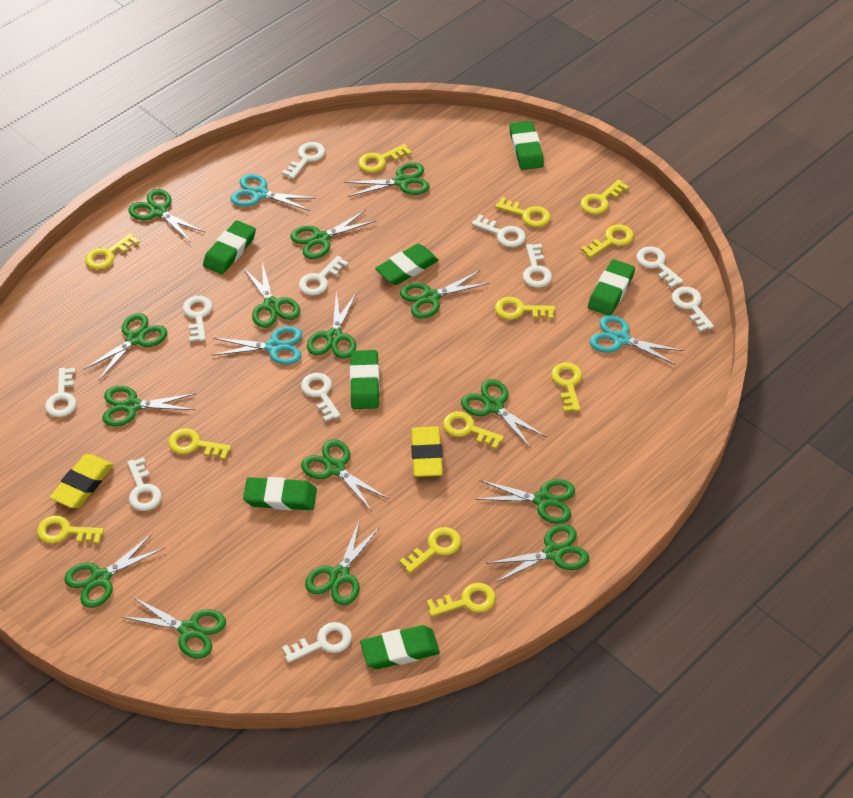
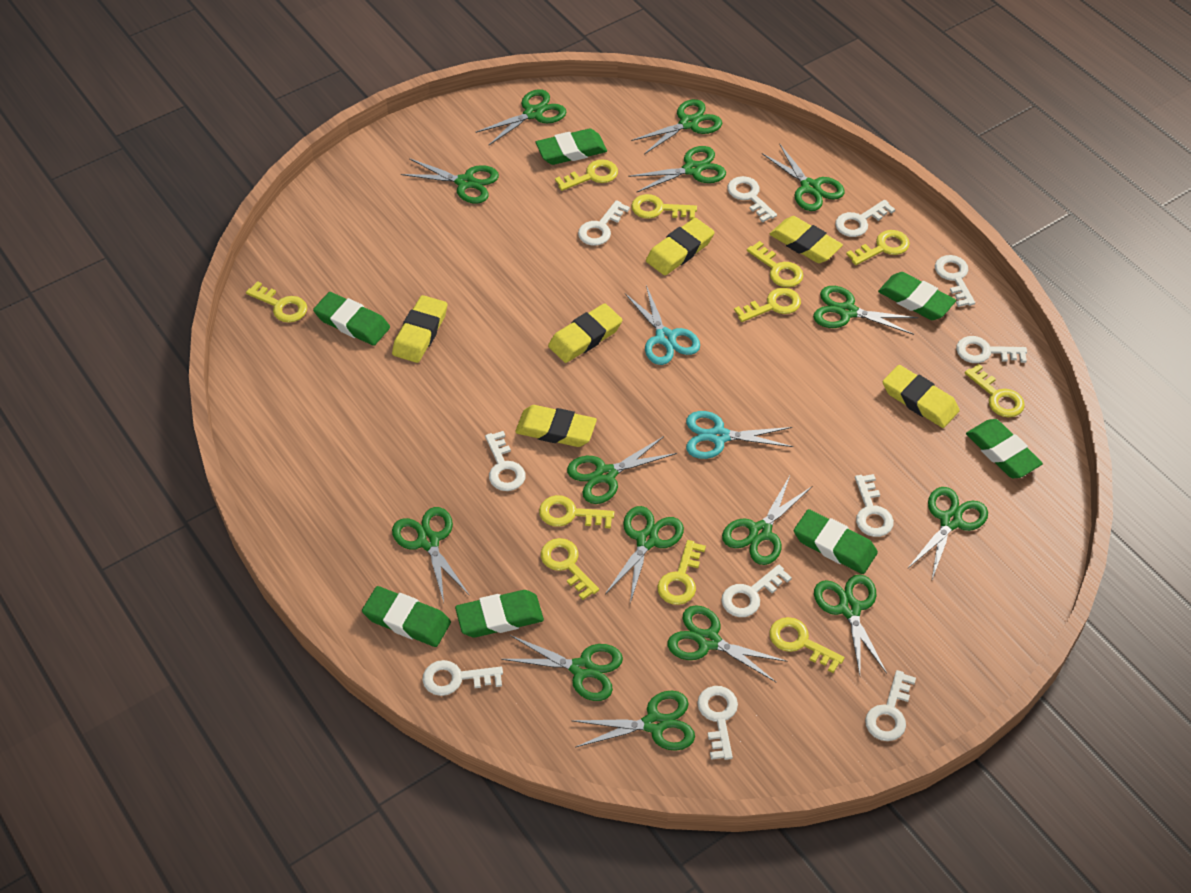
turquoise scissors: 3 -> 2
yellow eraser: 2 -> 6
yellow key: 12 -> 11

